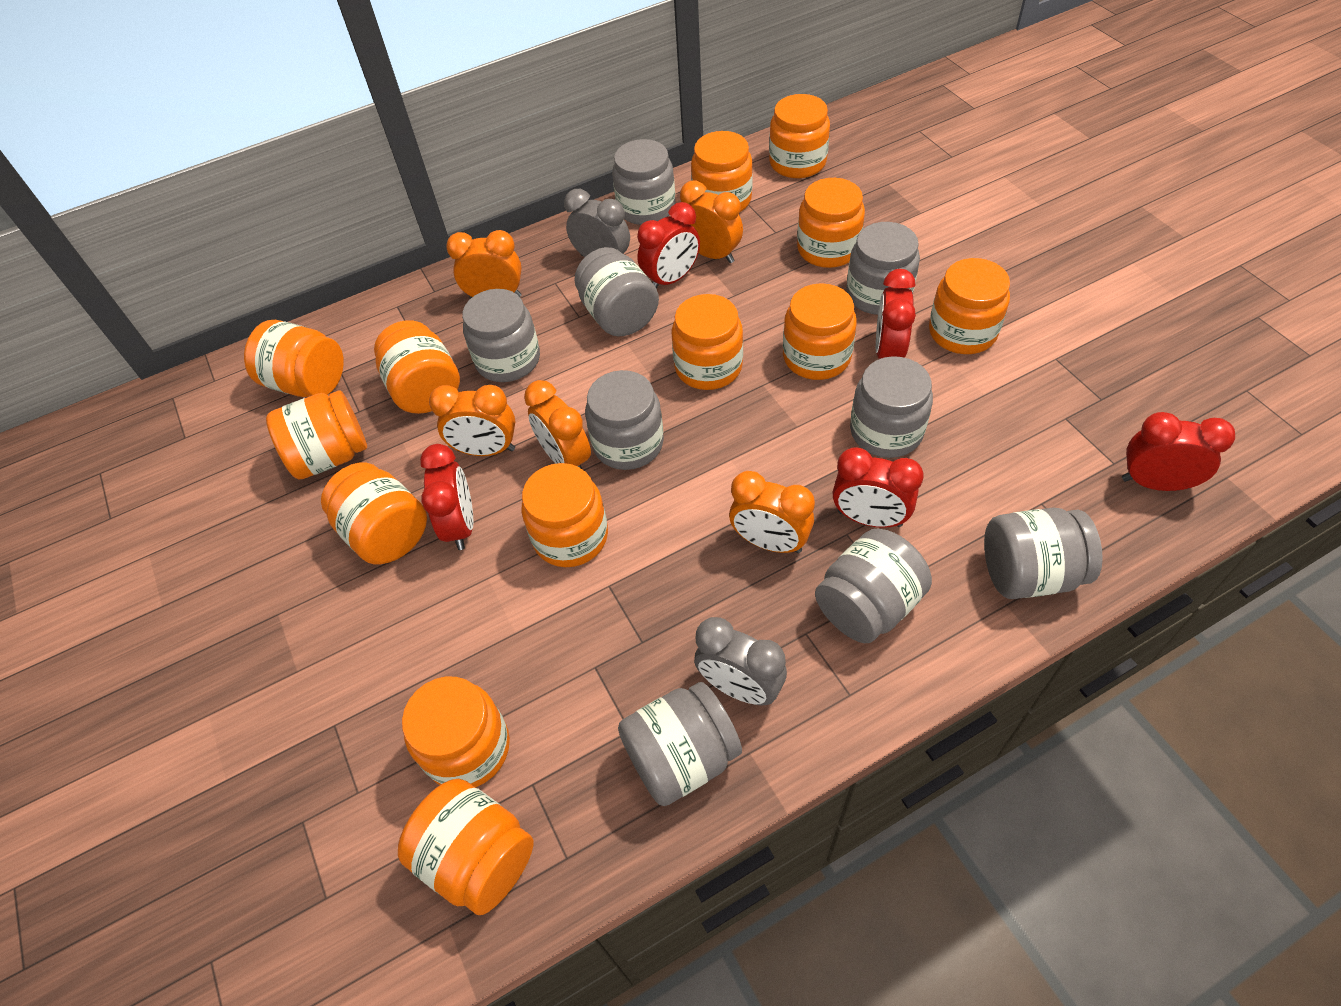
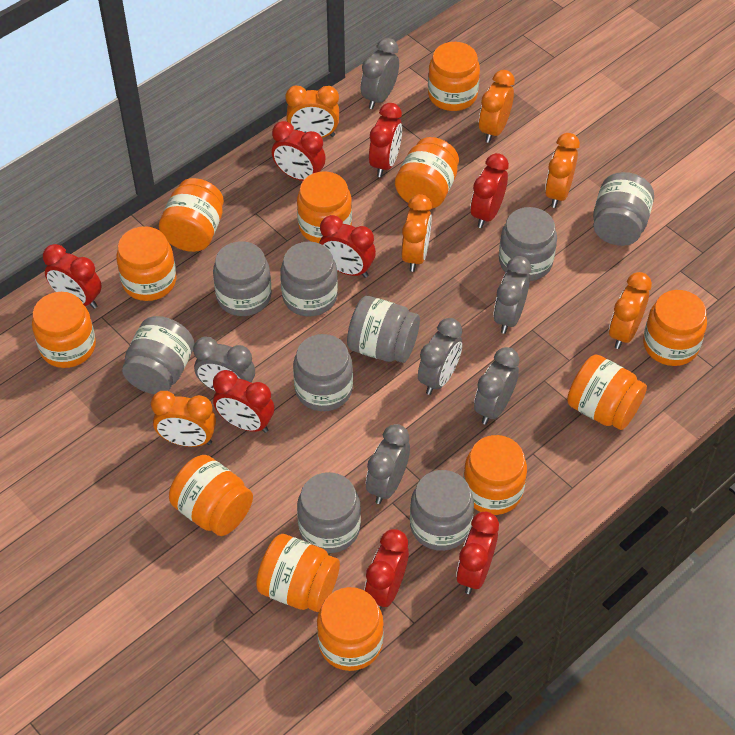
grey clock: 2 -> 6
orange clock: 5 -> 6
orange jar: 13 -> 12
red clock: 5 -> 8

